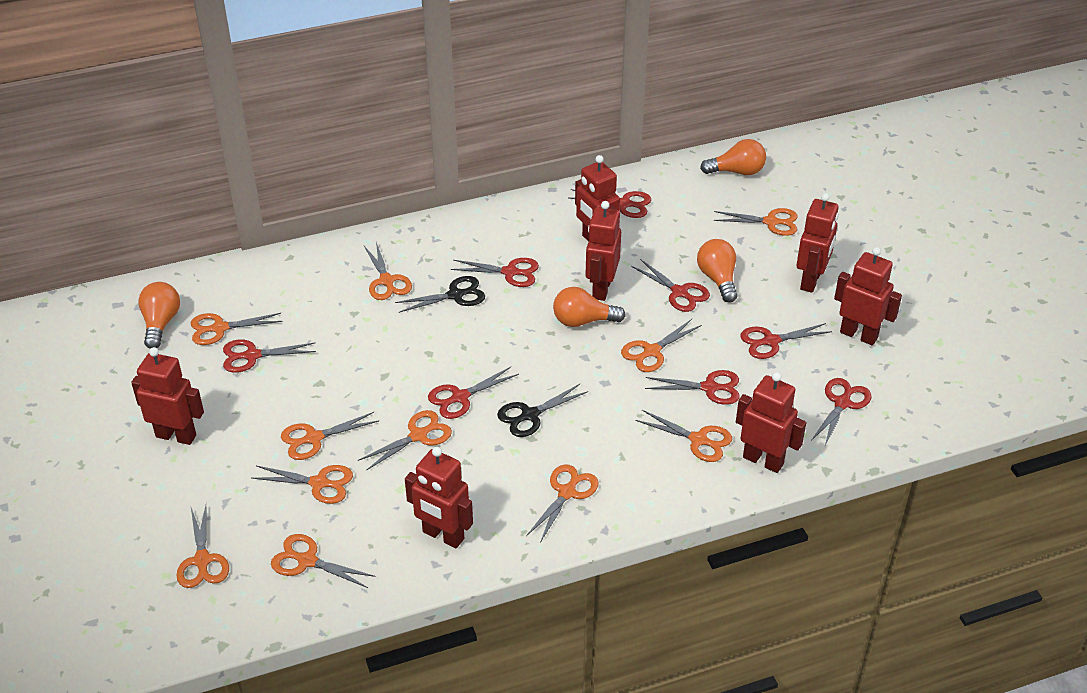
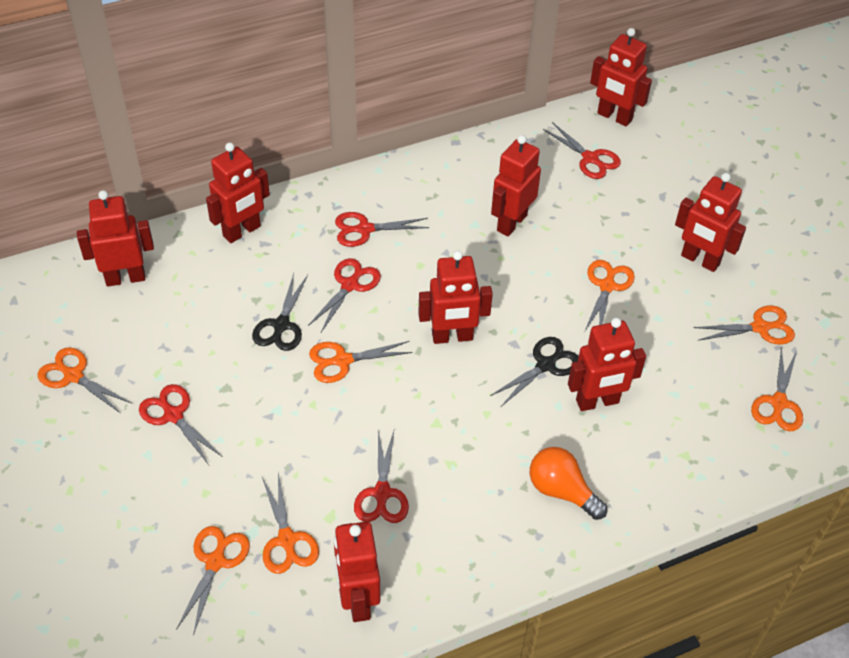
orange light bulb: 4 -> 1
orange scissors: 11 -> 7
red robot: 7 -> 8
red scissors: 8 -> 5

